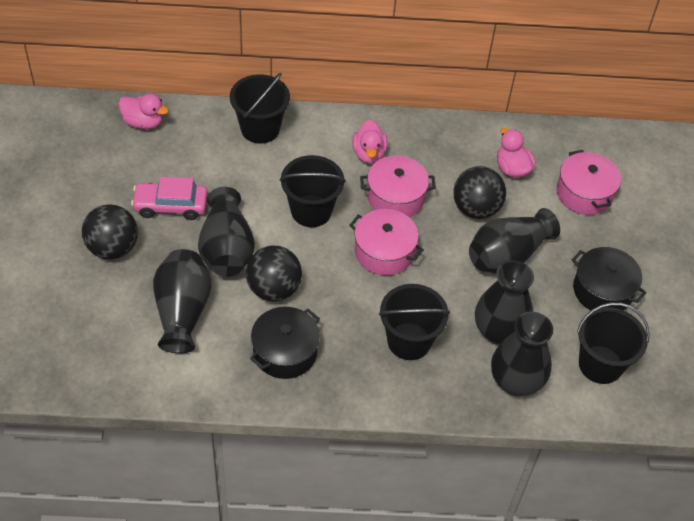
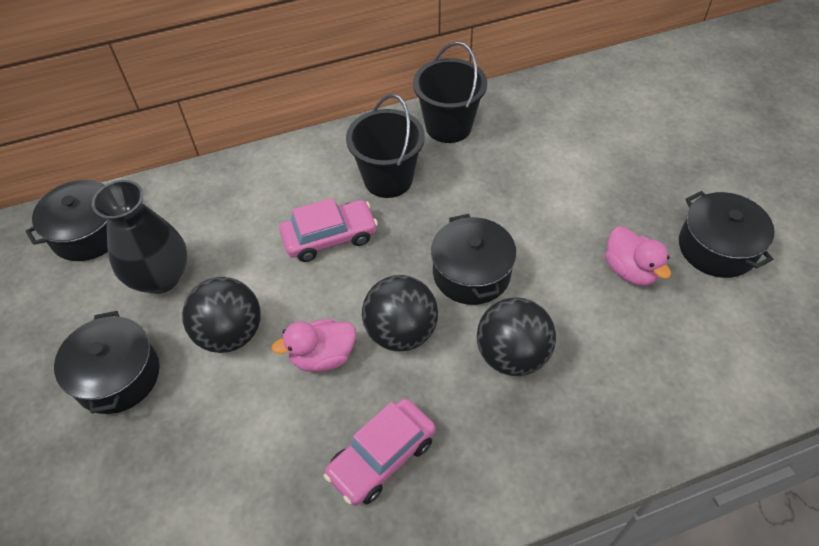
black bucket: 4 -> 2
black pot: 2 -> 4
black vase: 5 -> 1
pink car: 1 -> 2
pink duck: 3 -> 2
pink pot: 3 -> 0

